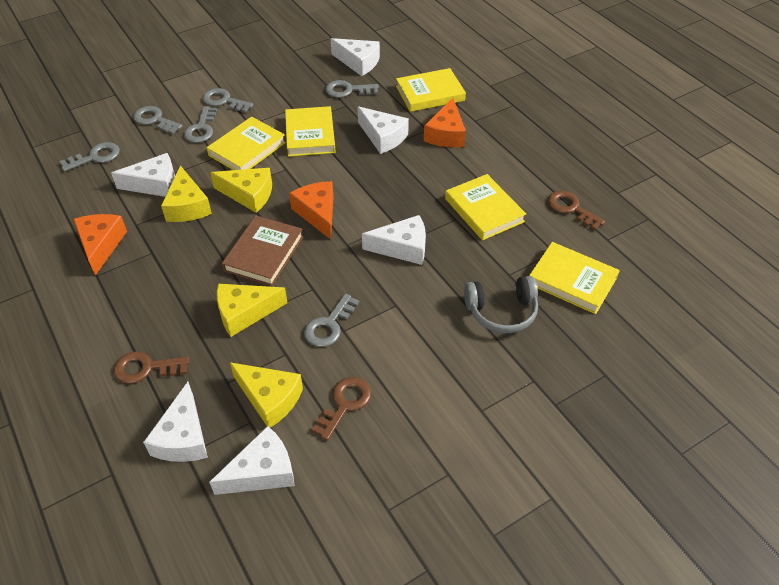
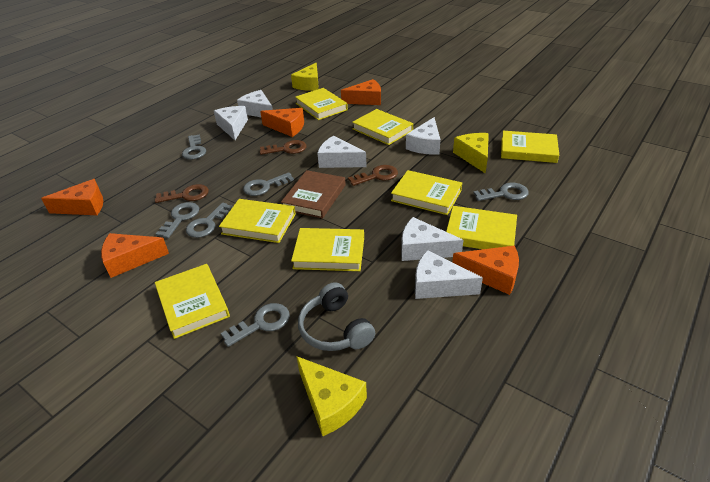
orange cheese: 3 -> 5
yellow book: 5 -> 8
yellow cheese: 4 -> 3

